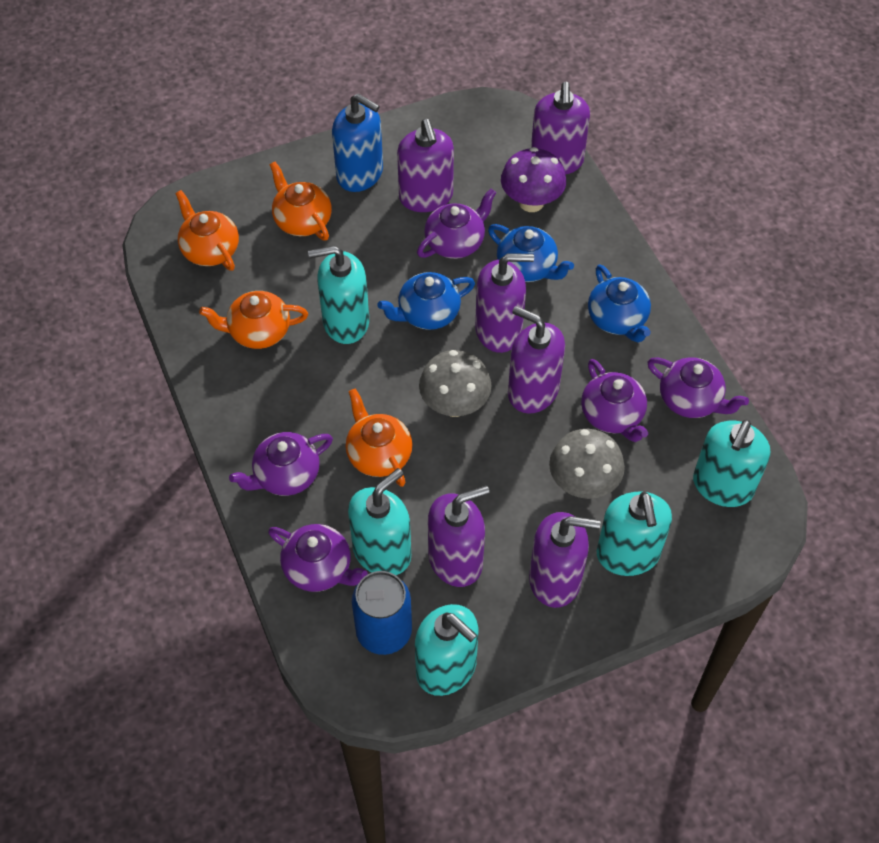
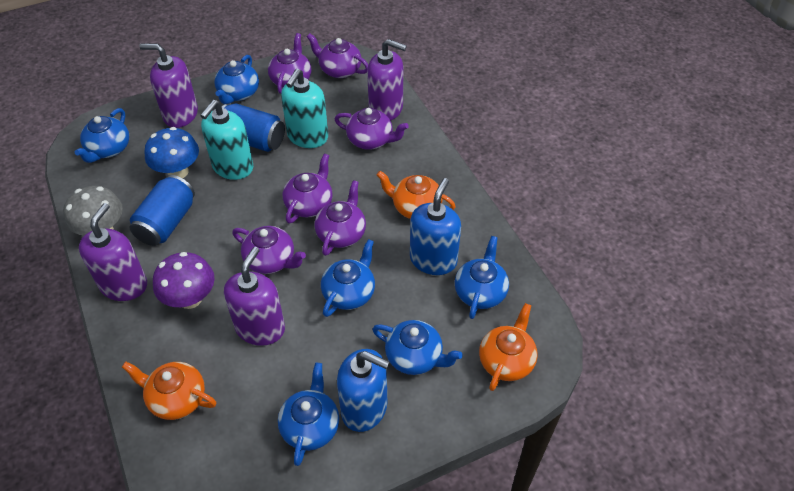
blue can: 1 -> 2
blue mushroom: 0 -> 1
blue soap dispenser: 1 -> 2
blue teapot: 3 -> 6
grey mushroom: 2 -> 1
orange teapot: 4 -> 3
purple soap dispenser: 6 -> 4
purple teapot: 5 -> 6
turquoise soap dispenser: 5 -> 2

